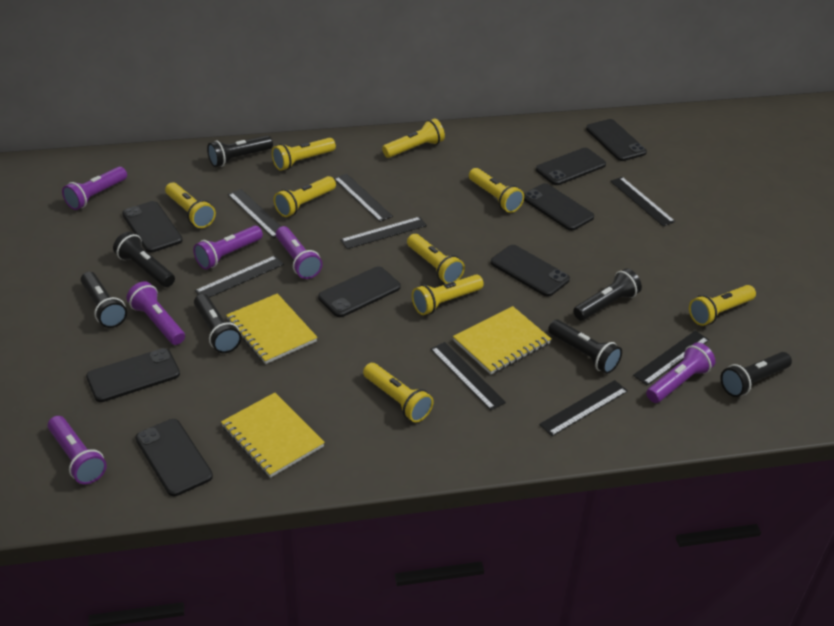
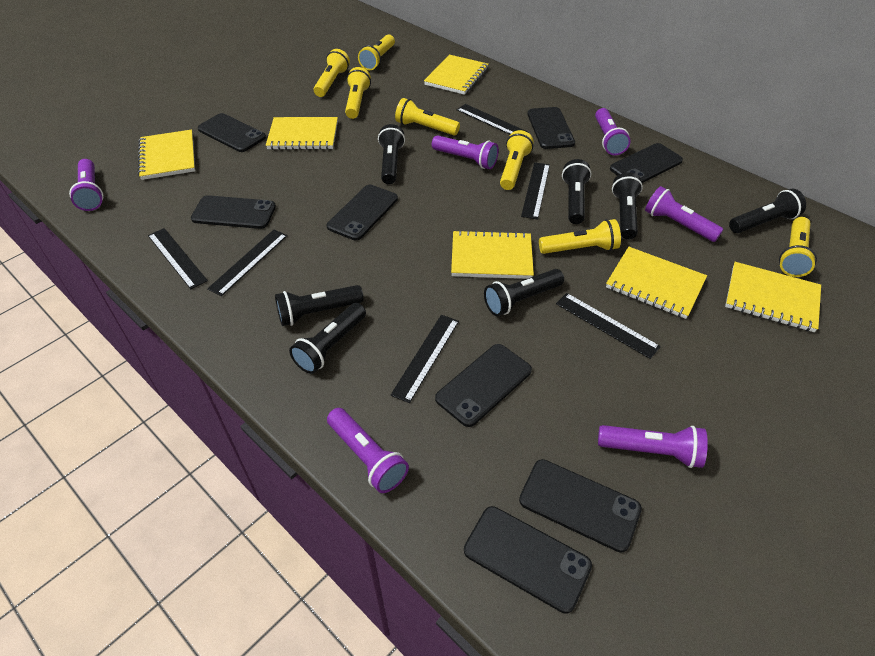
black ruler: 8 -> 6
yellow flashlight: 9 -> 7
yellow notebook: 3 -> 6

